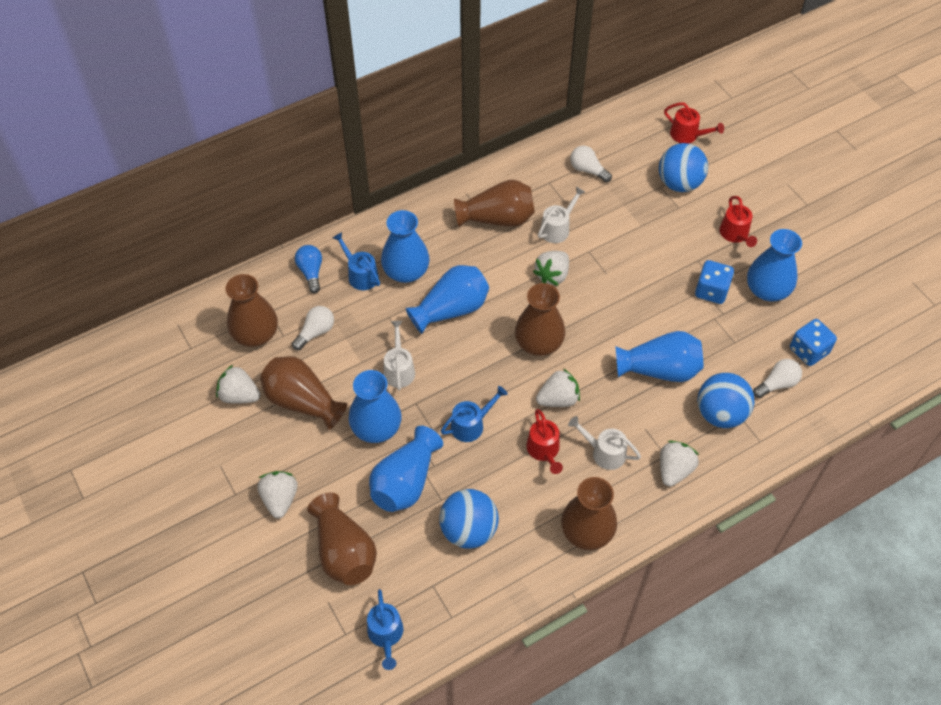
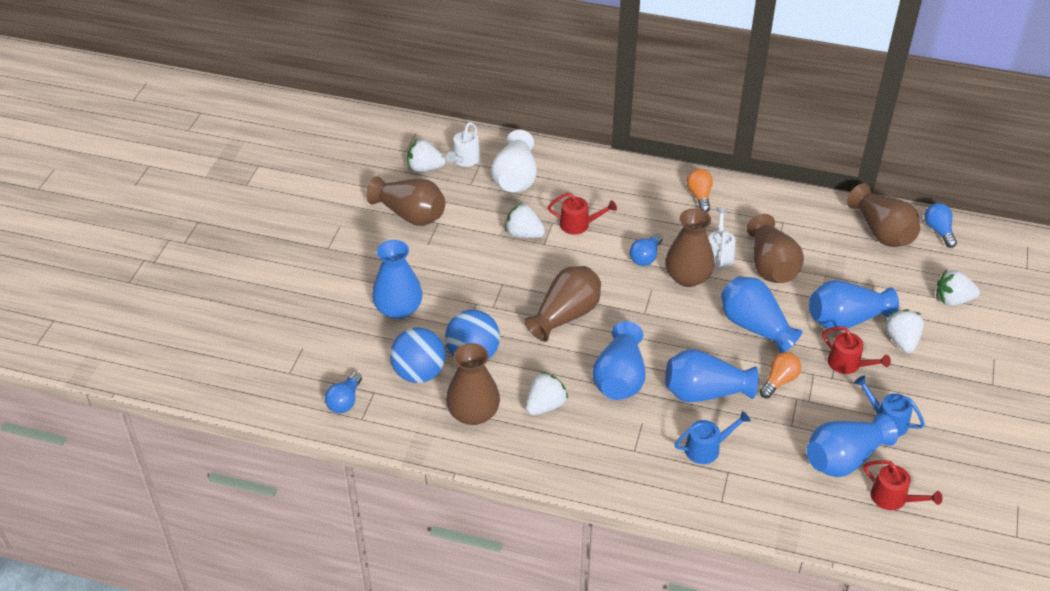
blue ball: 3 -> 2
blue dice: 2 -> 0
blue light bulb: 1 -> 3
blue watering can: 3 -> 2
orange light bulb: 0 -> 2
white light bulb: 3 -> 0
white vase: 0 -> 1
white watering can: 3 -> 2

